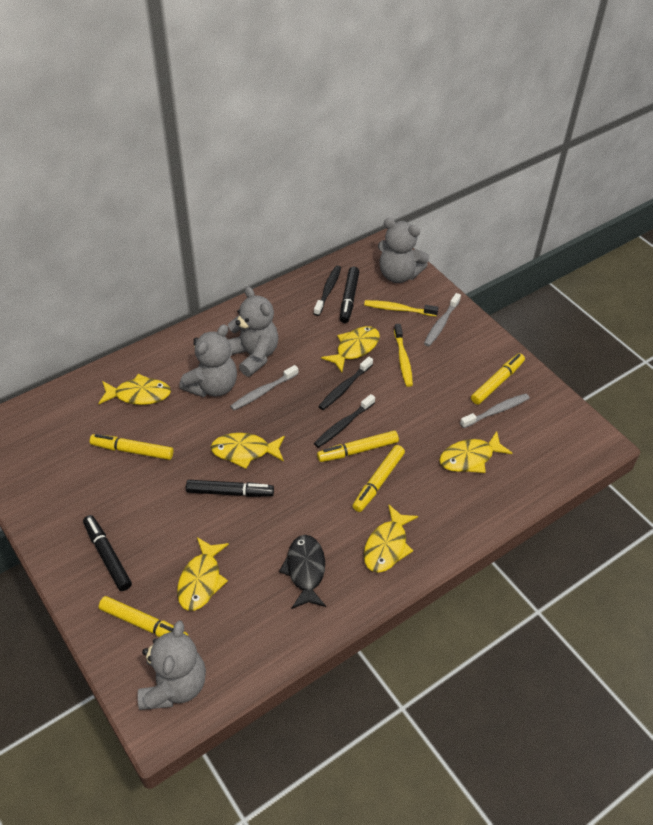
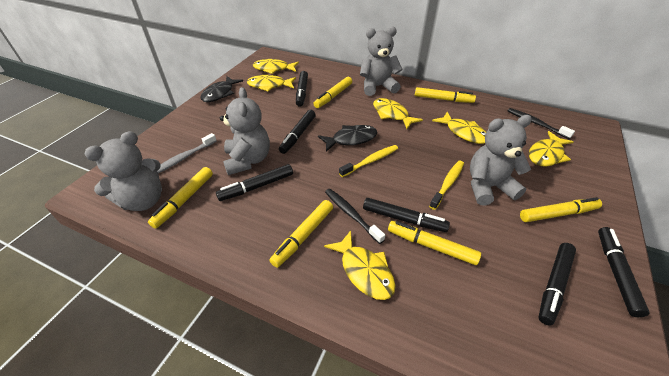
black fish: 1 -> 2
black marker: 3 -> 6
black toothbrush: 3 -> 2
grey toothbrush: 3 -> 1
yellow marker: 5 -> 6

